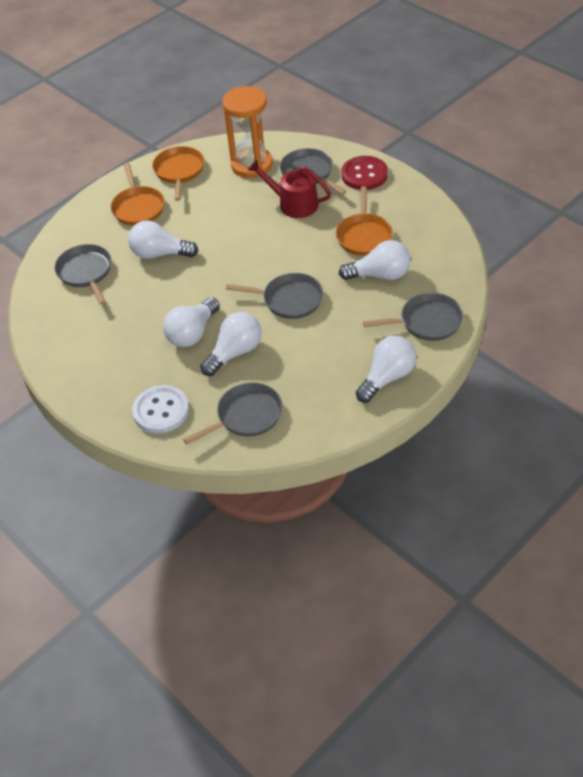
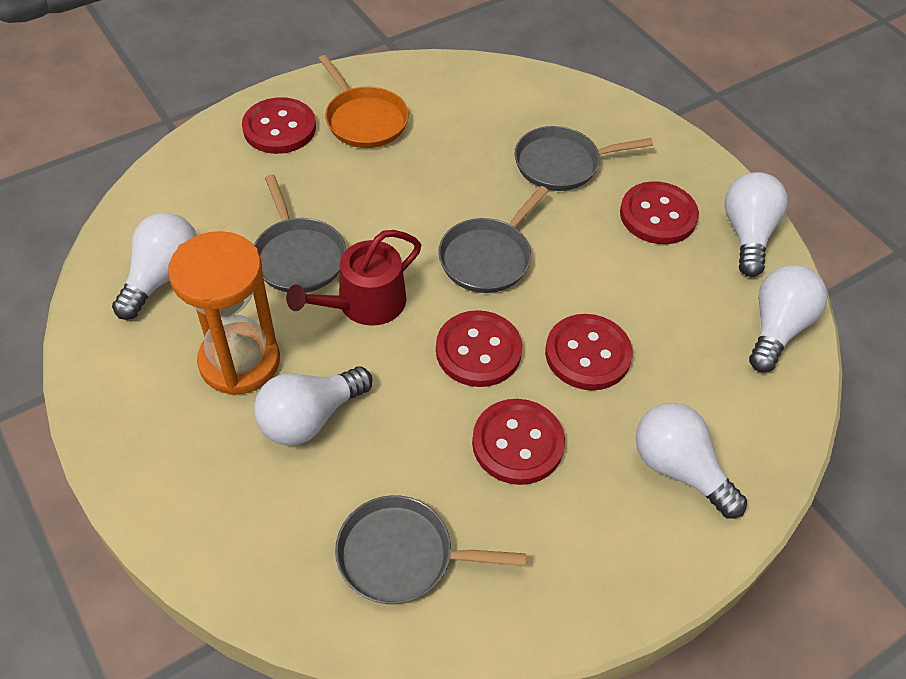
grey pan: 5 -> 4
orange pan: 3 -> 1
red button: 1 -> 5
white button: 1 -> 0

